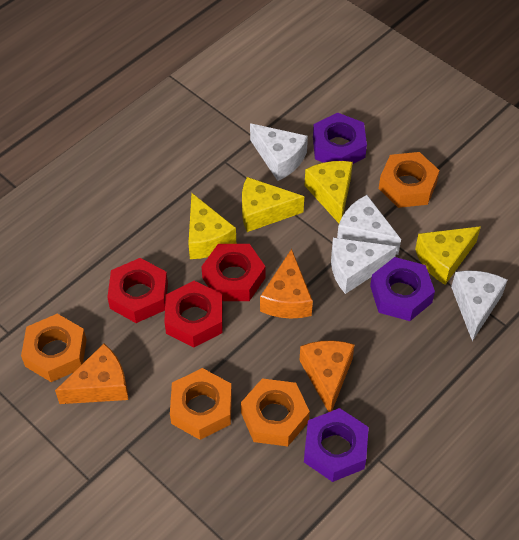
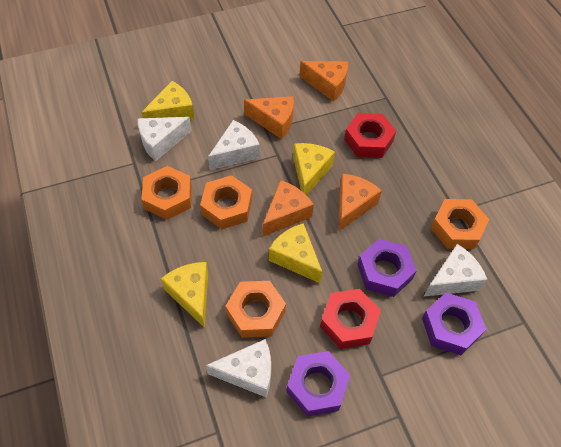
orange cheese: 3 -> 4
red nut: 3 -> 2

